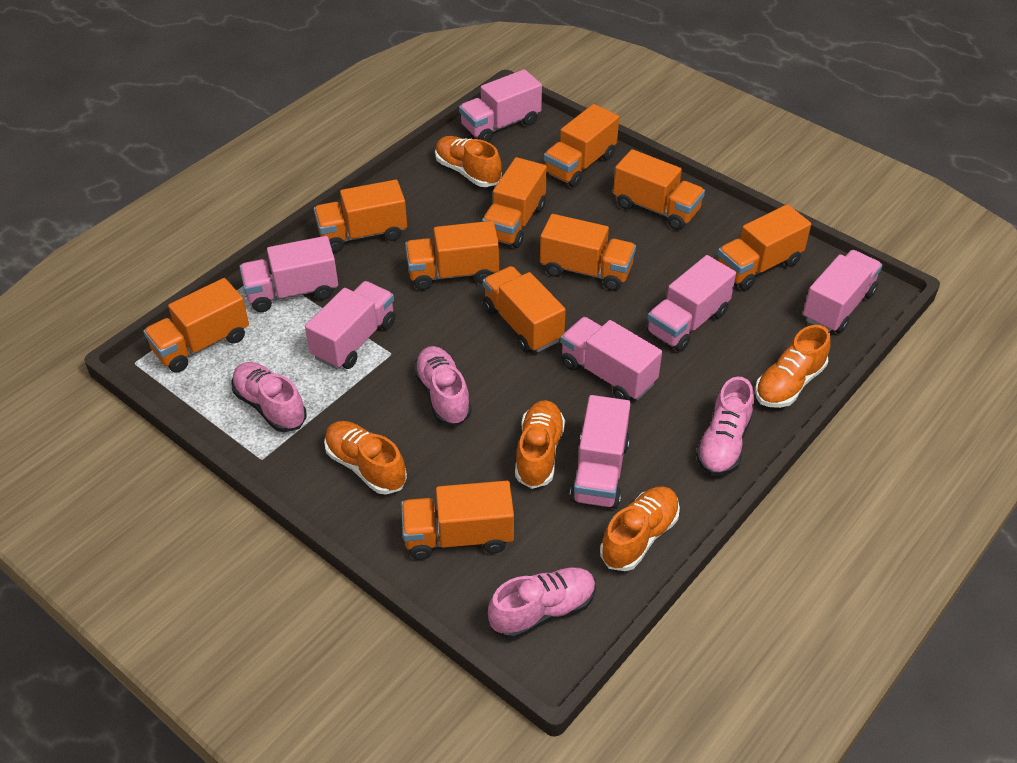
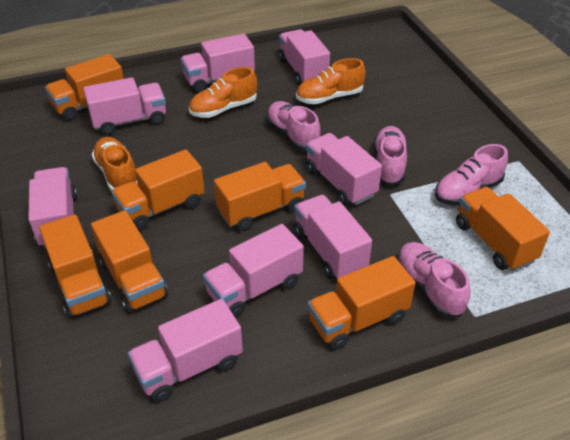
orange shoe: 5 -> 3
orange truck: 10 -> 7
pink truck: 7 -> 8

